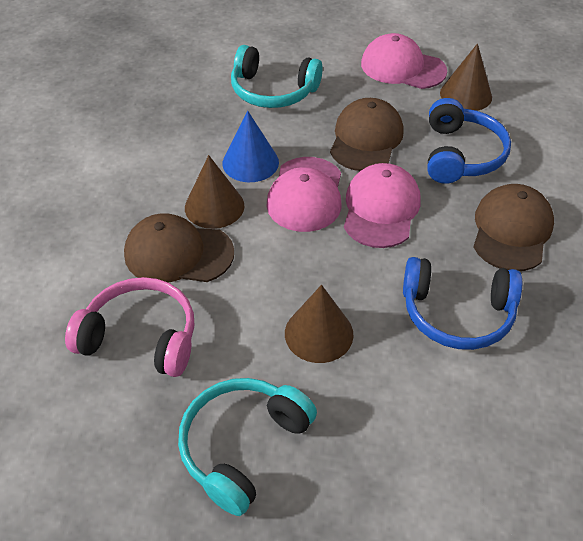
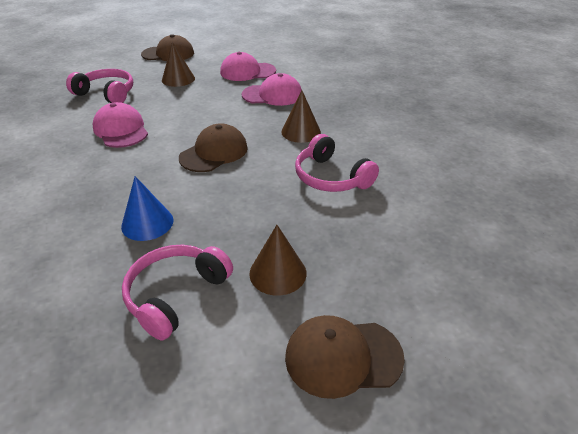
blue headphones: 2 -> 0
pink headphones: 1 -> 3
turquoise headphones: 2 -> 0

